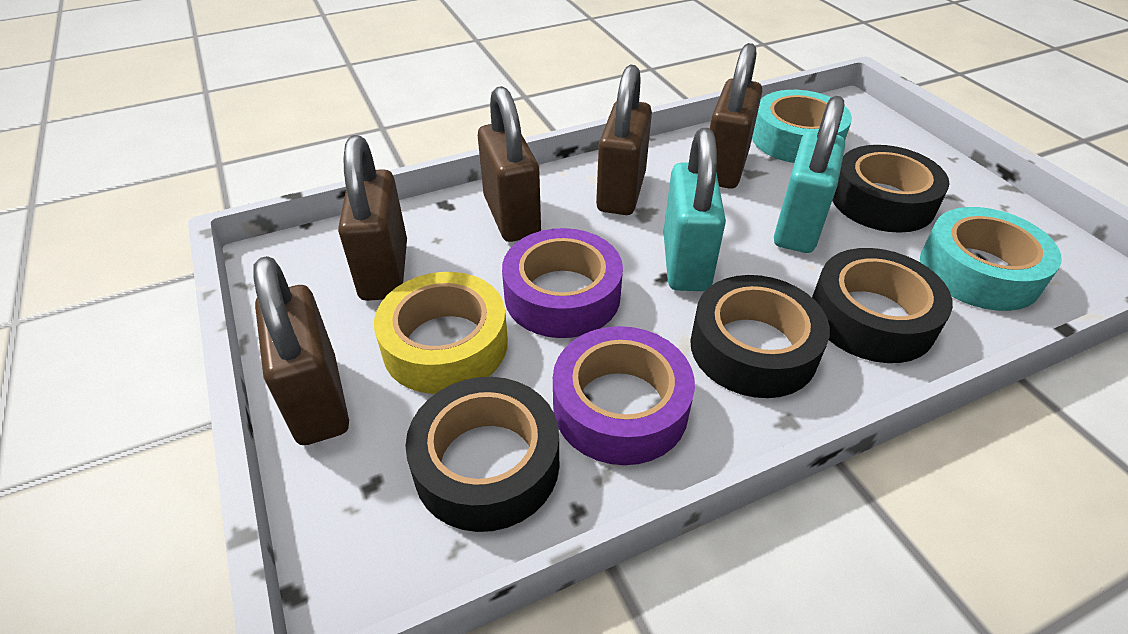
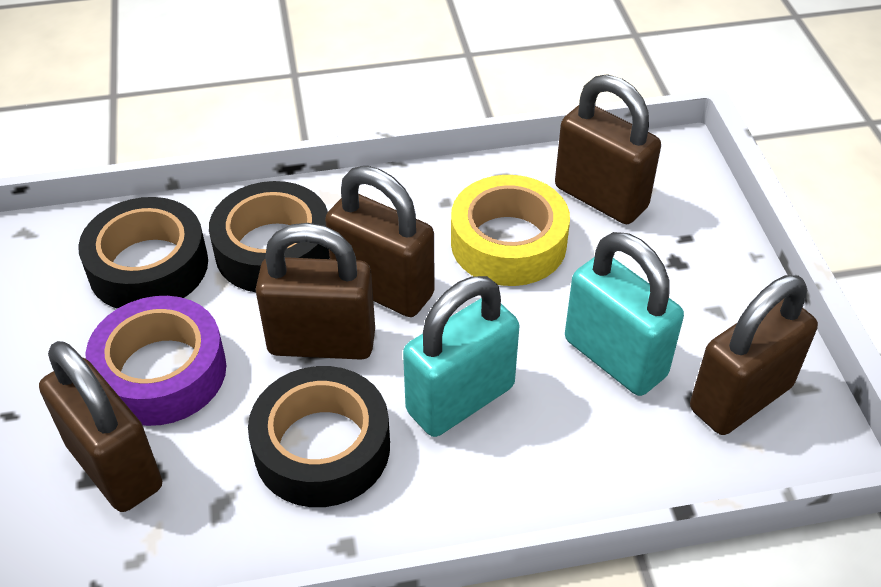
black tape: 4 -> 3
purple tape: 2 -> 1
turquoise tape: 2 -> 0

